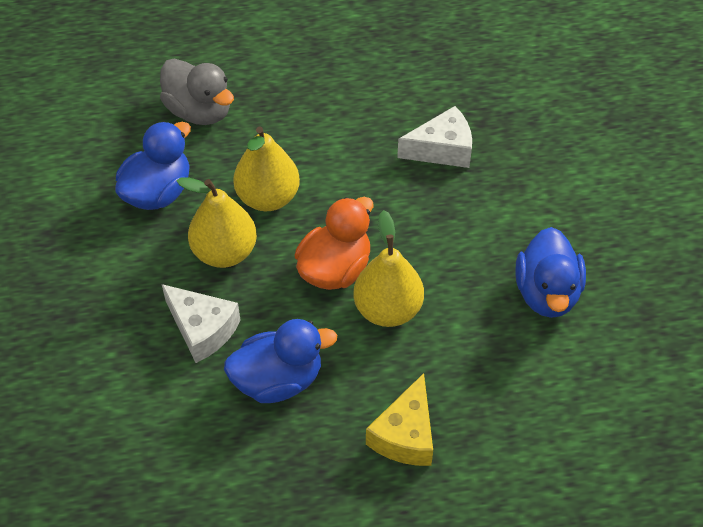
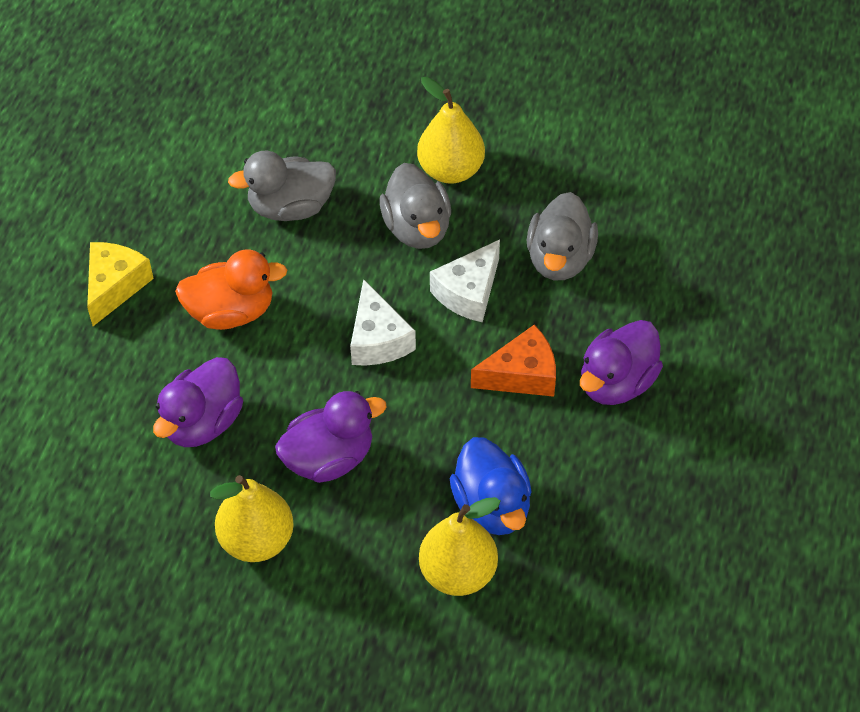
blue duck: 3 -> 1
grey duck: 1 -> 3
orange cheese: 0 -> 1
purple duck: 0 -> 3

